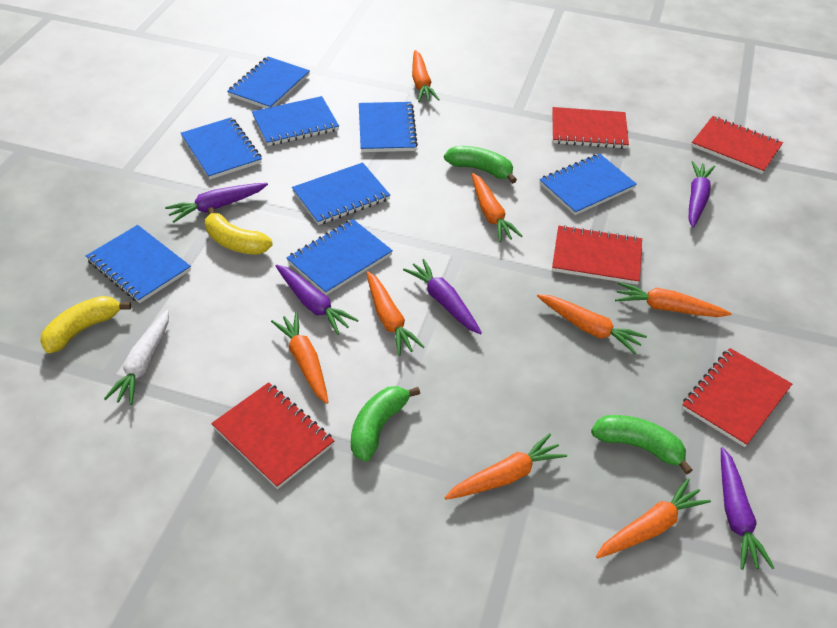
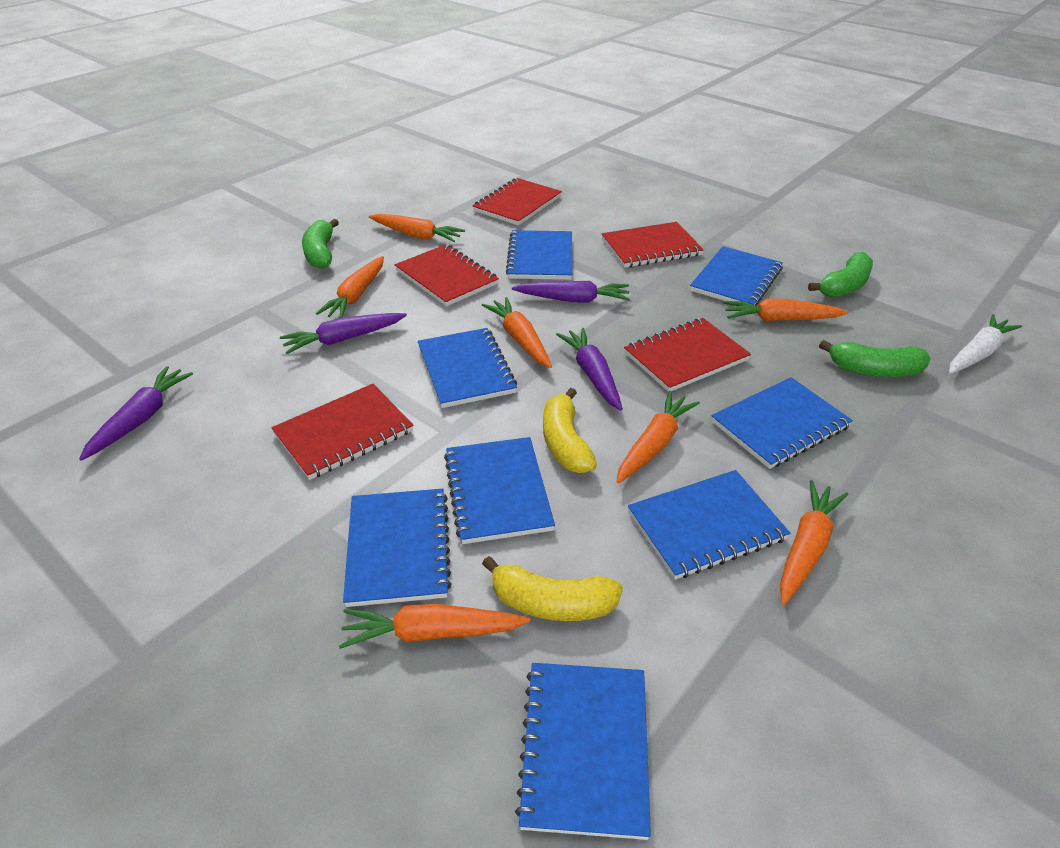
orange carrot: 8 -> 7
purple carrot: 5 -> 4

